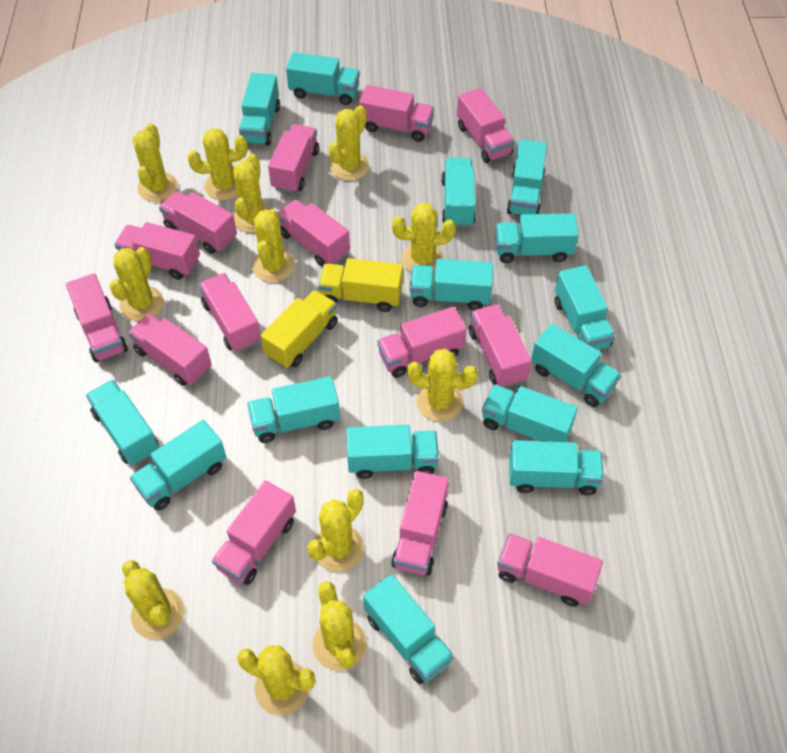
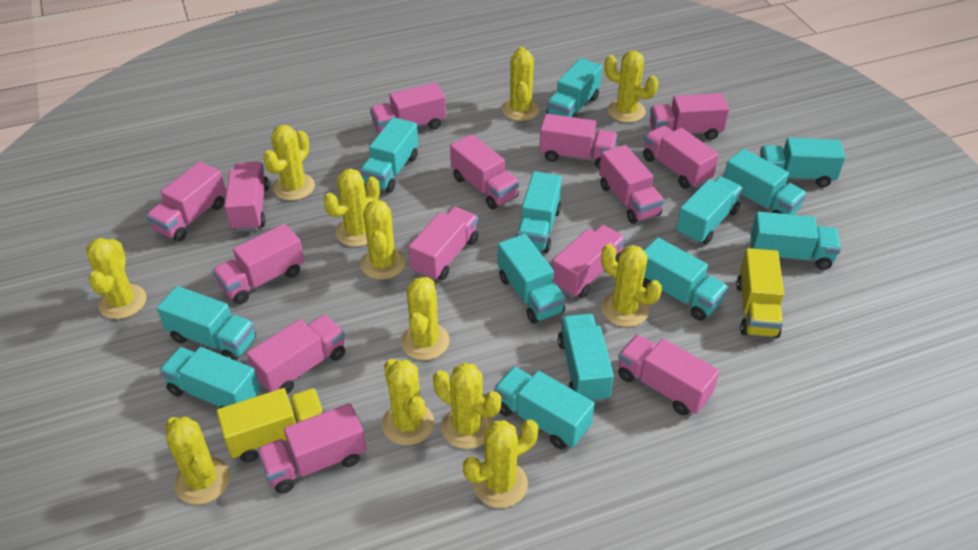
turquoise truck: 15 -> 13

